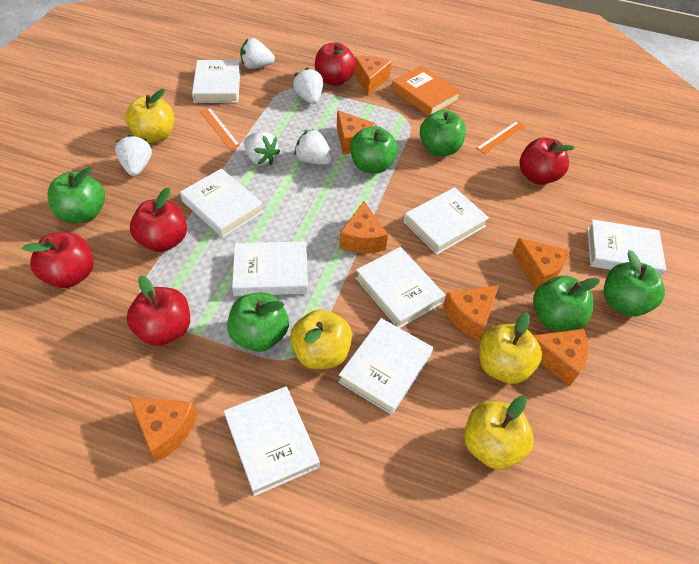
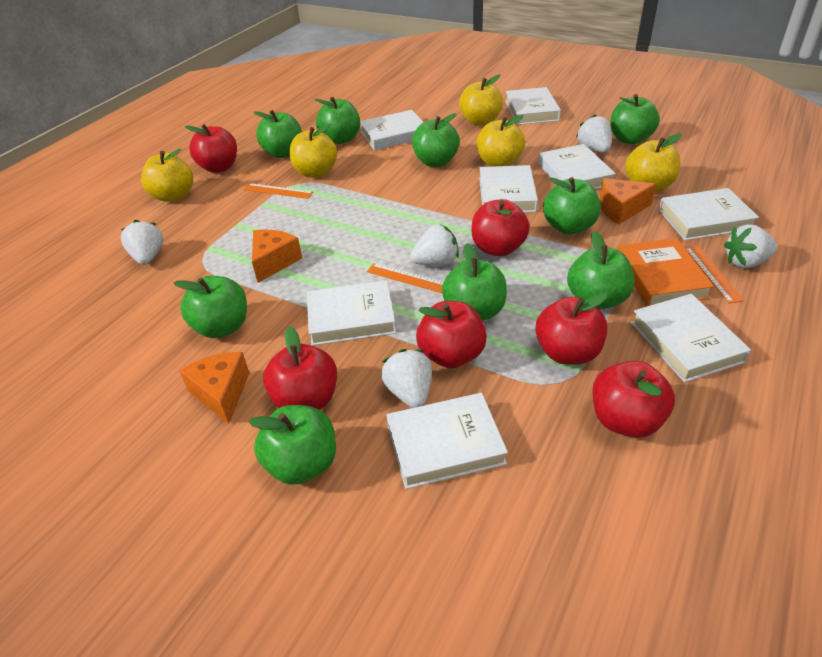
green apple: 6 -> 9
orange cheese: 7 -> 3
orange ruler: 2 -> 3
red apple: 5 -> 6
yellow apple: 4 -> 5

